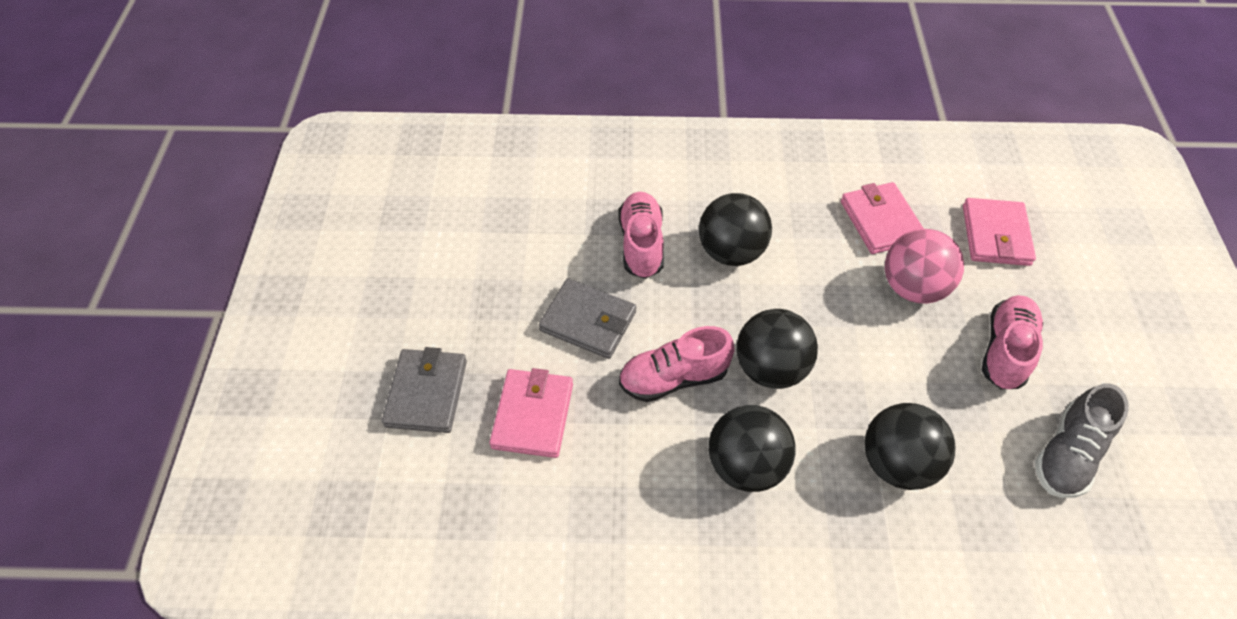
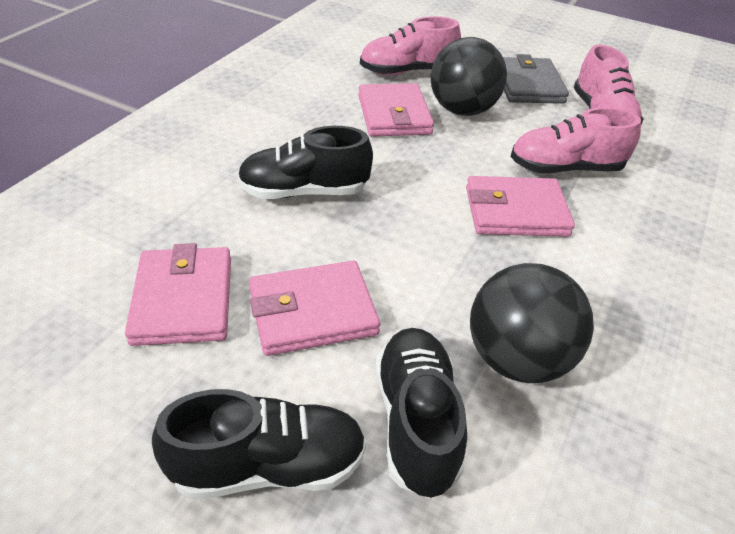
black ball: 4 -> 2
black shoe: 0 -> 3
grey shoe: 1 -> 0
grey wallet: 2 -> 1
pink ball: 1 -> 0
pink wallet: 3 -> 4

